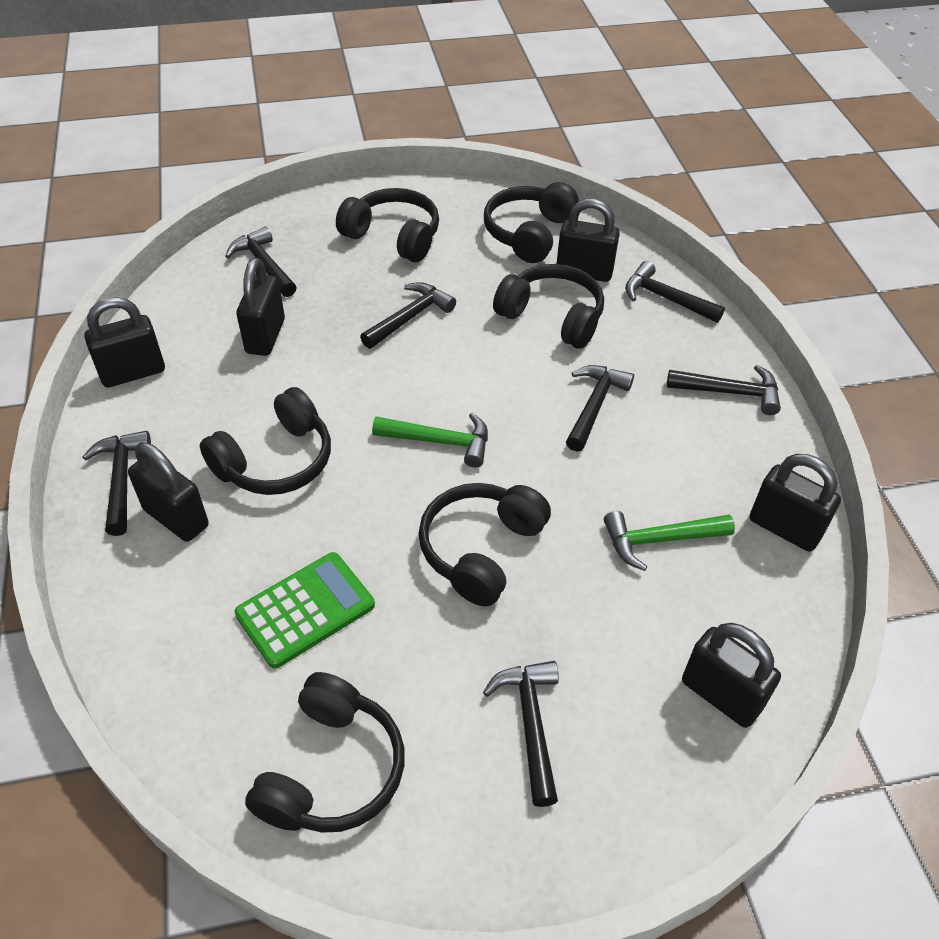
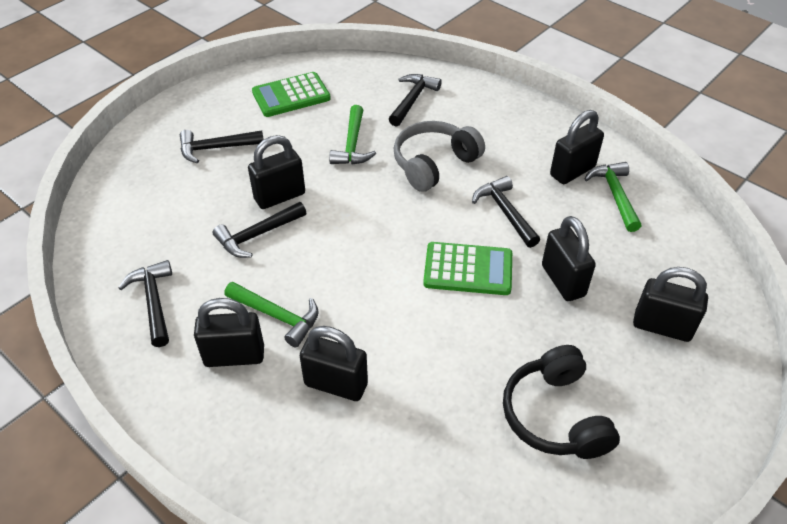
black hammer: 7 -> 5
black headphones: 6 -> 1
green calculator: 1 -> 2
green hammer: 2 -> 3
grey headphones: 0 -> 1

